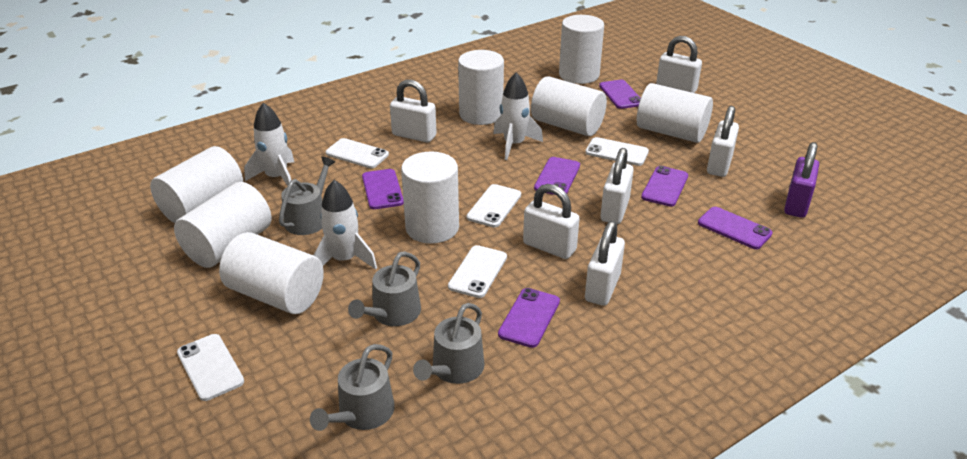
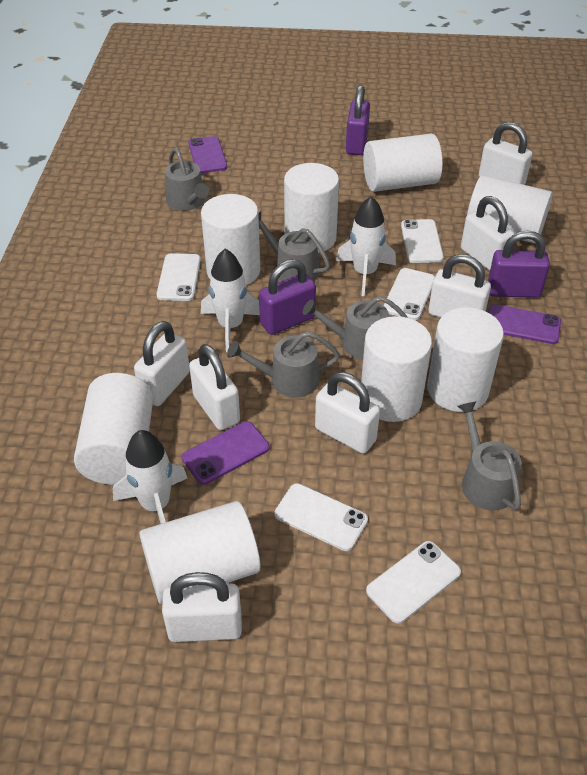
grey watering can: 4 -> 5
purple padlock: 1 -> 3
purple phone: 6 -> 3
white padlock: 6 -> 7

